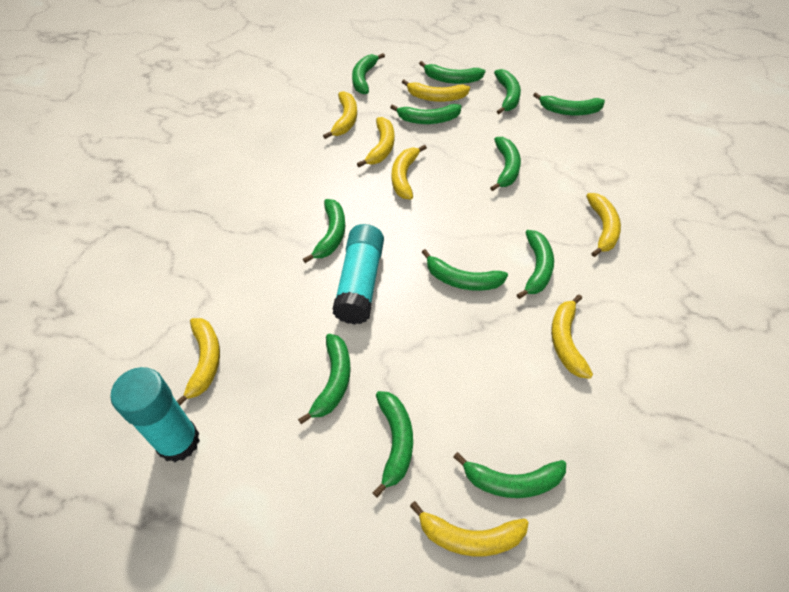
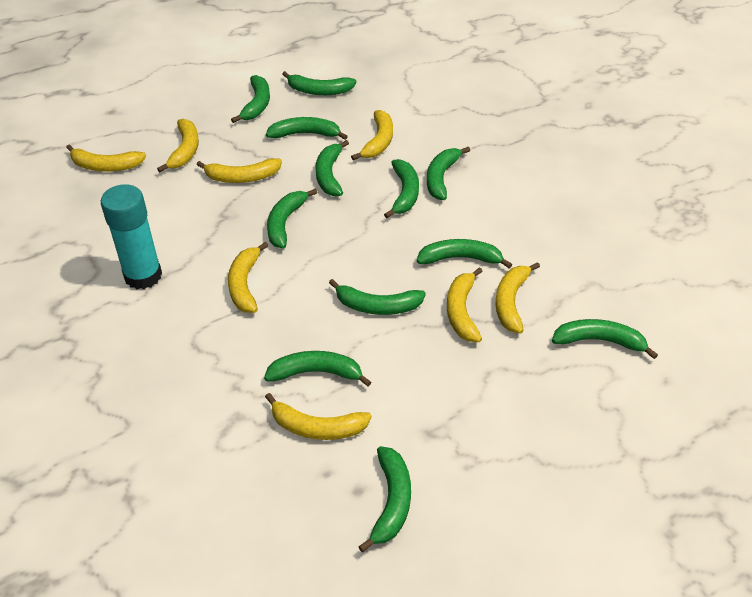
turquoise glue stick: 2 -> 1

